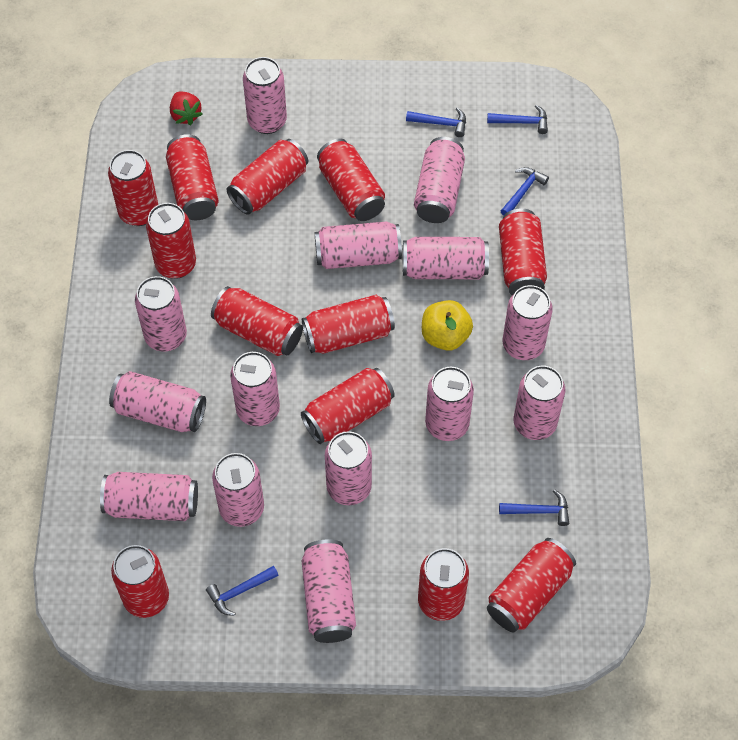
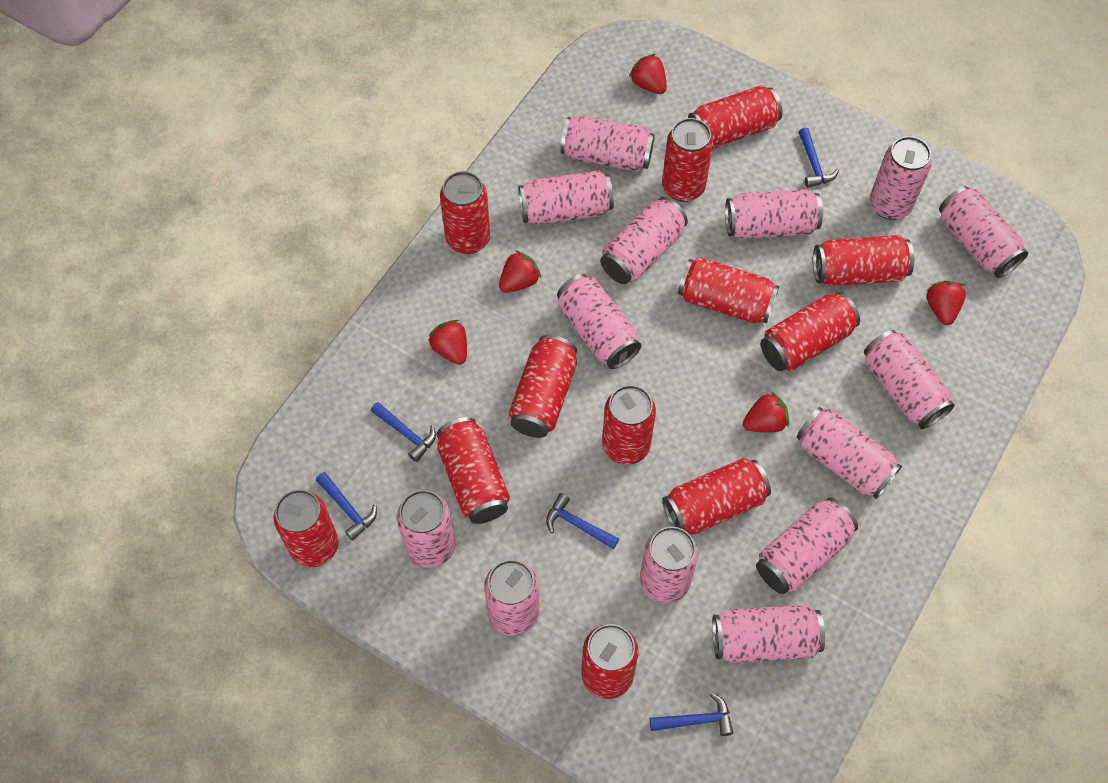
red strawberry: 1 -> 5
yellow apple: 1 -> 0

